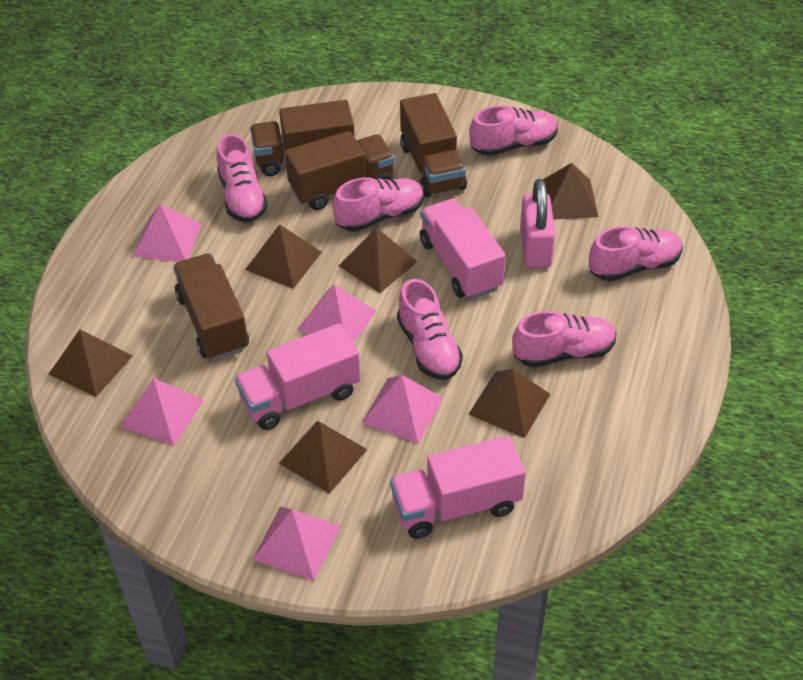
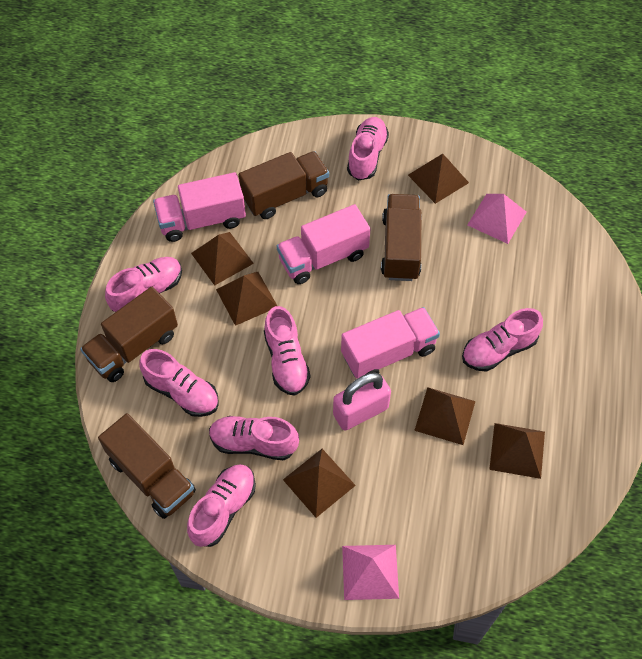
pink pyramid: 5 -> 2
pink shoe: 6 -> 7

